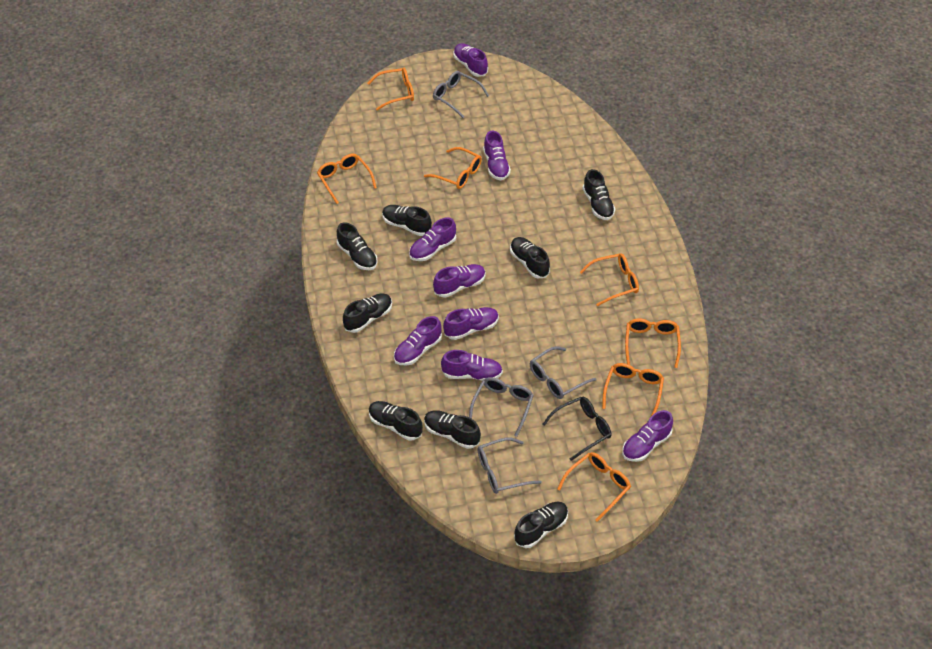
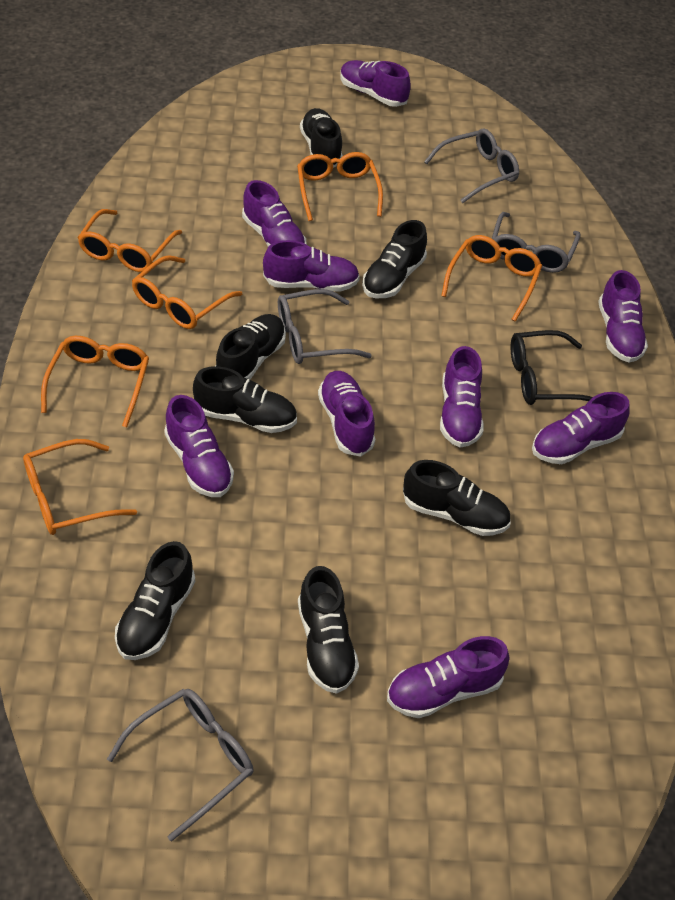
black shoe: 8 -> 7
orange glasses: 7 -> 6
purple shoe: 8 -> 9

